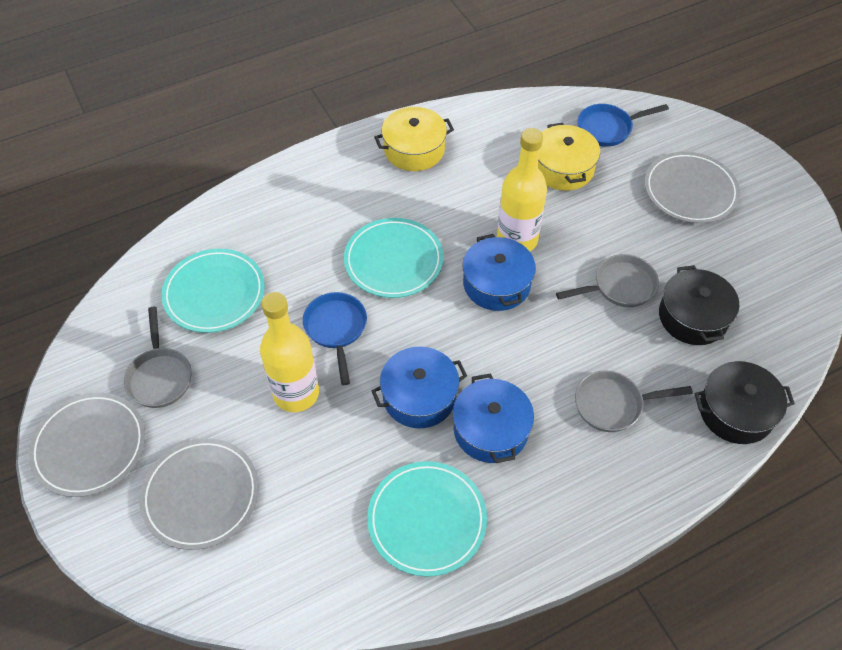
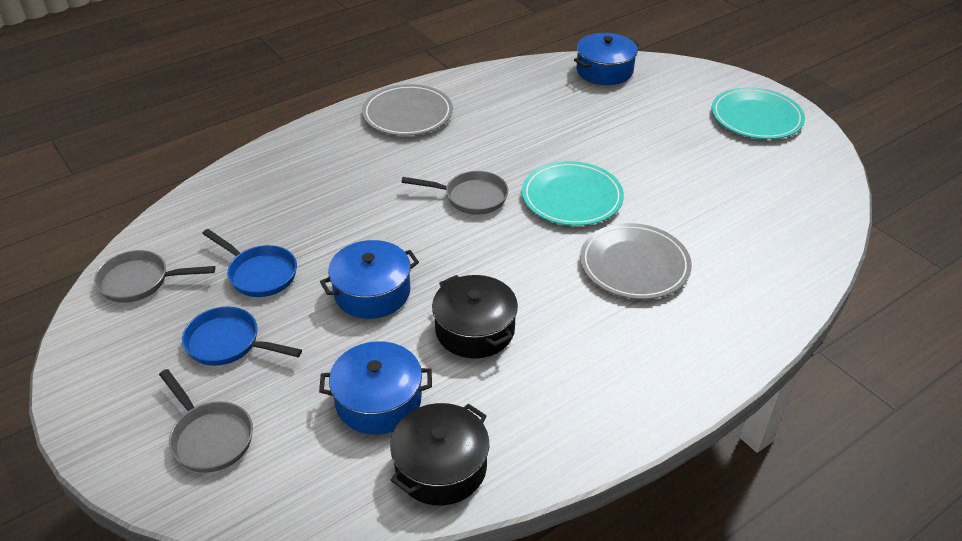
grey plate: 3 -> 2
turquoise plate: 3 -> 2
yellow bottle: 2 -> 0
yellow pot: 2 -> 0

